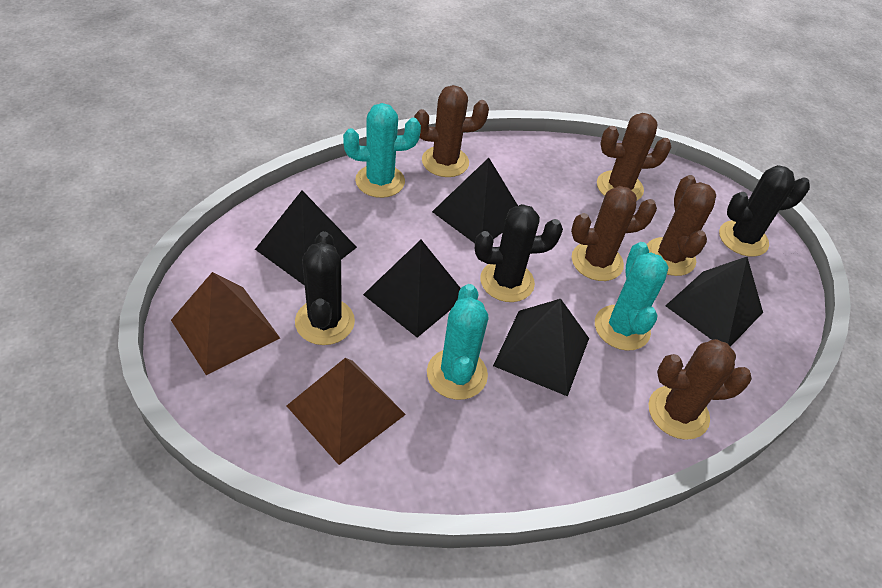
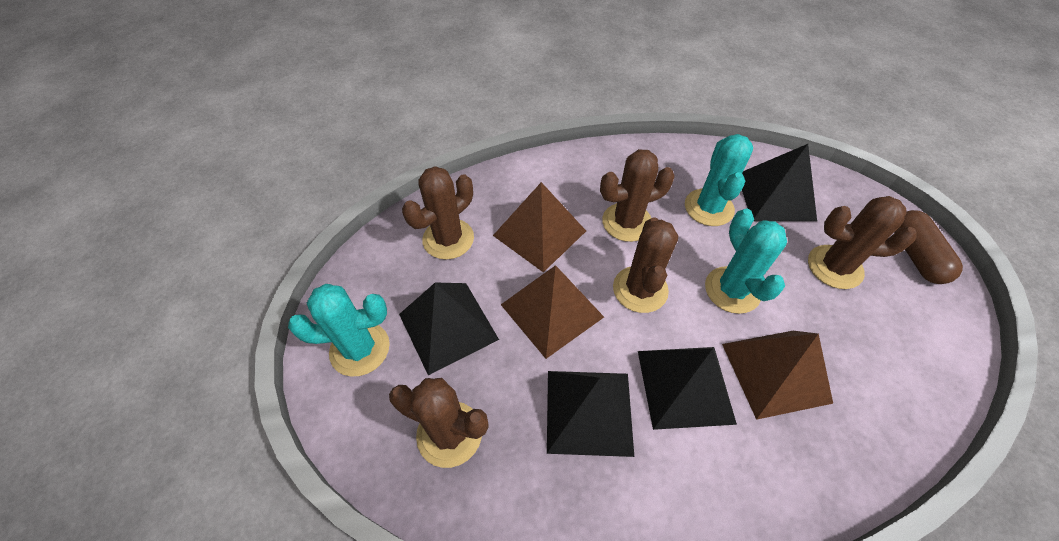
black cactus: 3 -> 0
black pyramid: 5 -> 4
brown capsule: 0 -> 1
brown pyramid: 2 -> 3

